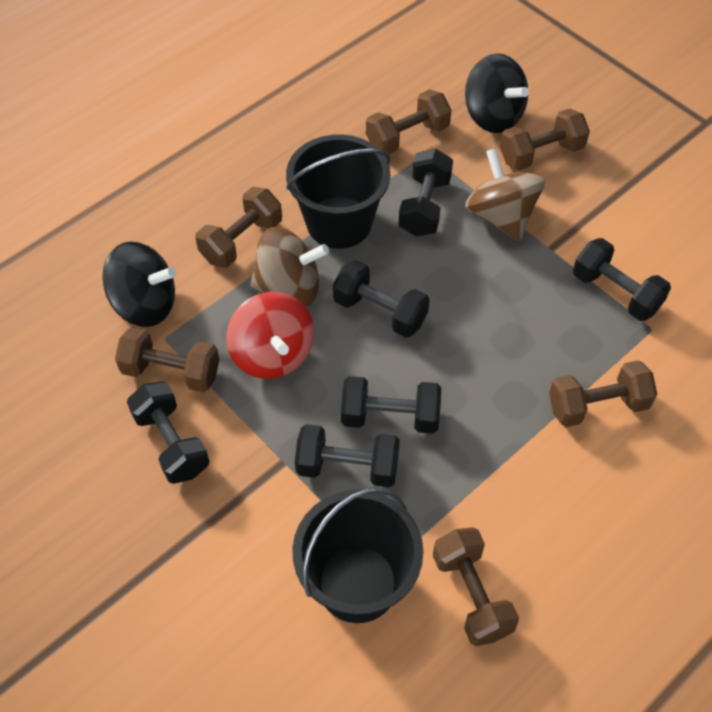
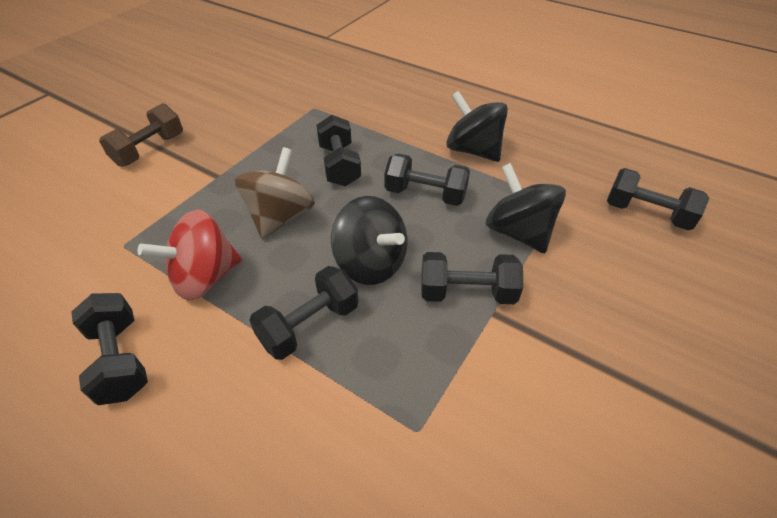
black bucket: 2 -> 0
black spinning top: 2 -> 3
brown dumbbell: 6 -> 1
brown spinning top: 2 -> 1

